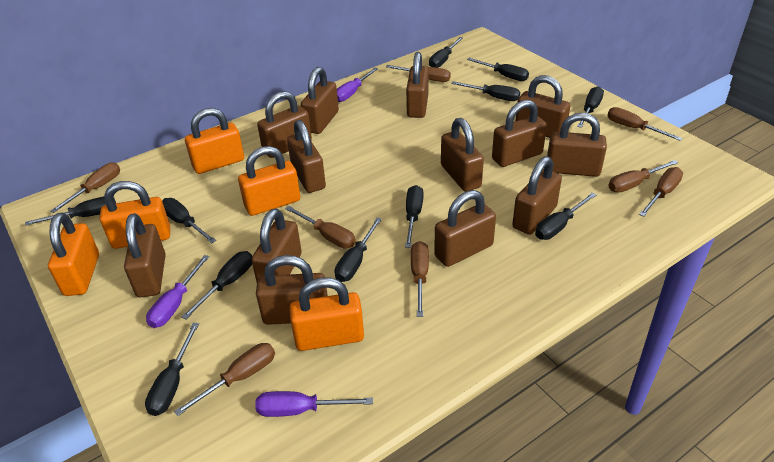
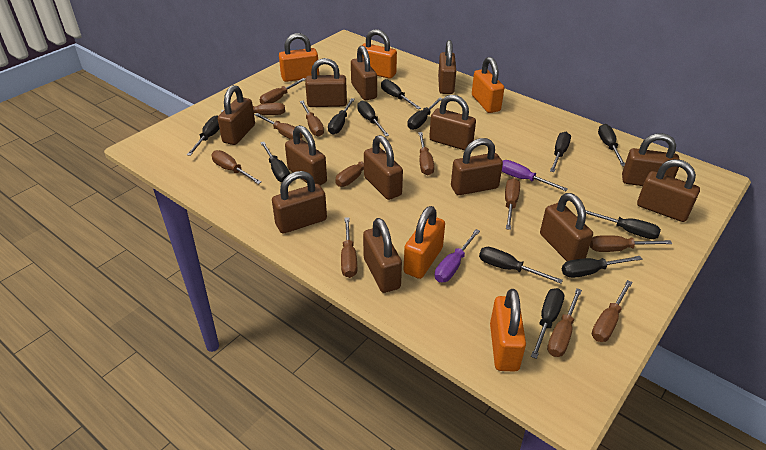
black screwdriver: 11 -> 12
brown screwdriver: 8 -> 12
purple screwdriver: 3 -> 2

